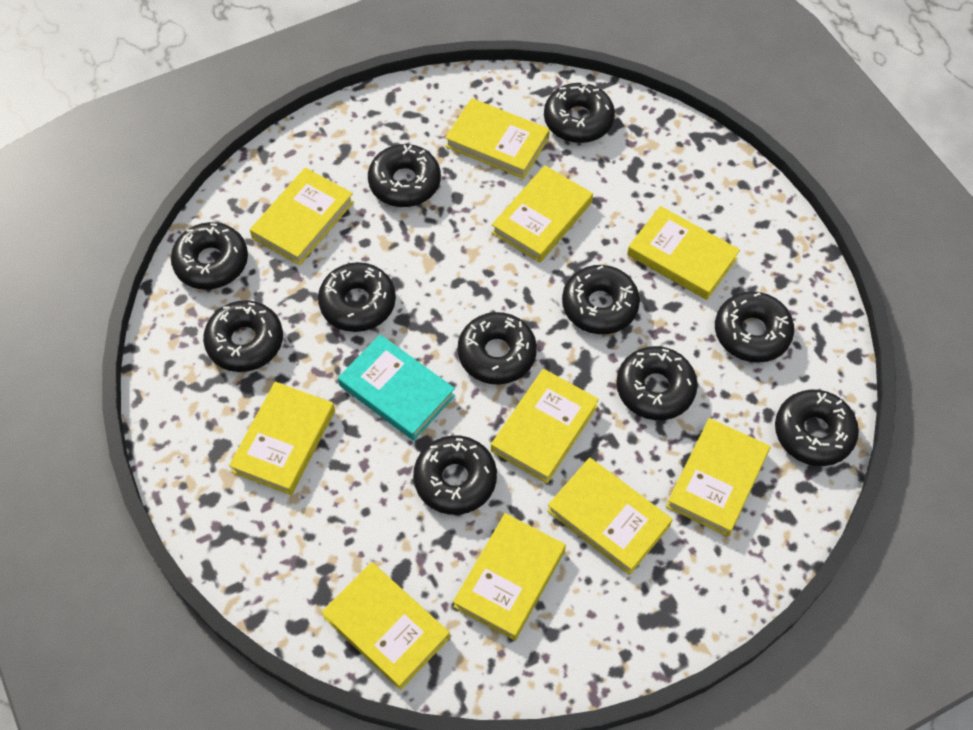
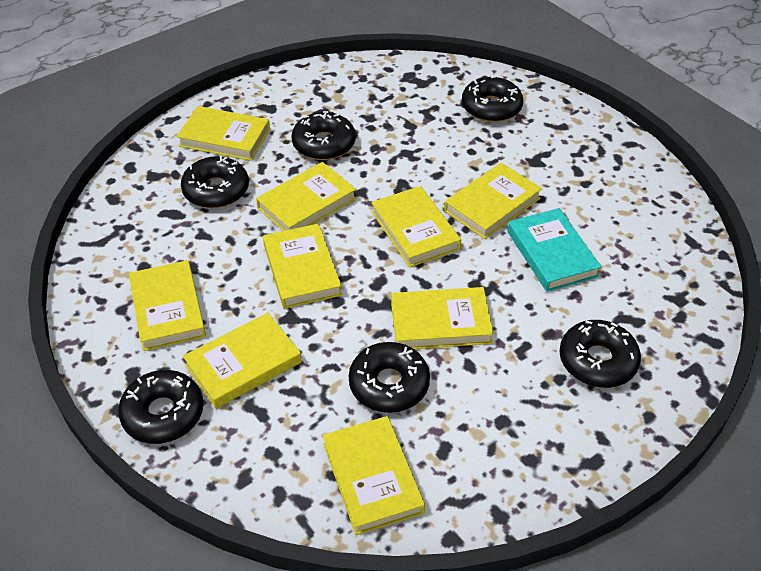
black donut: 11 -> 6
yellow book: 10 -> 9

